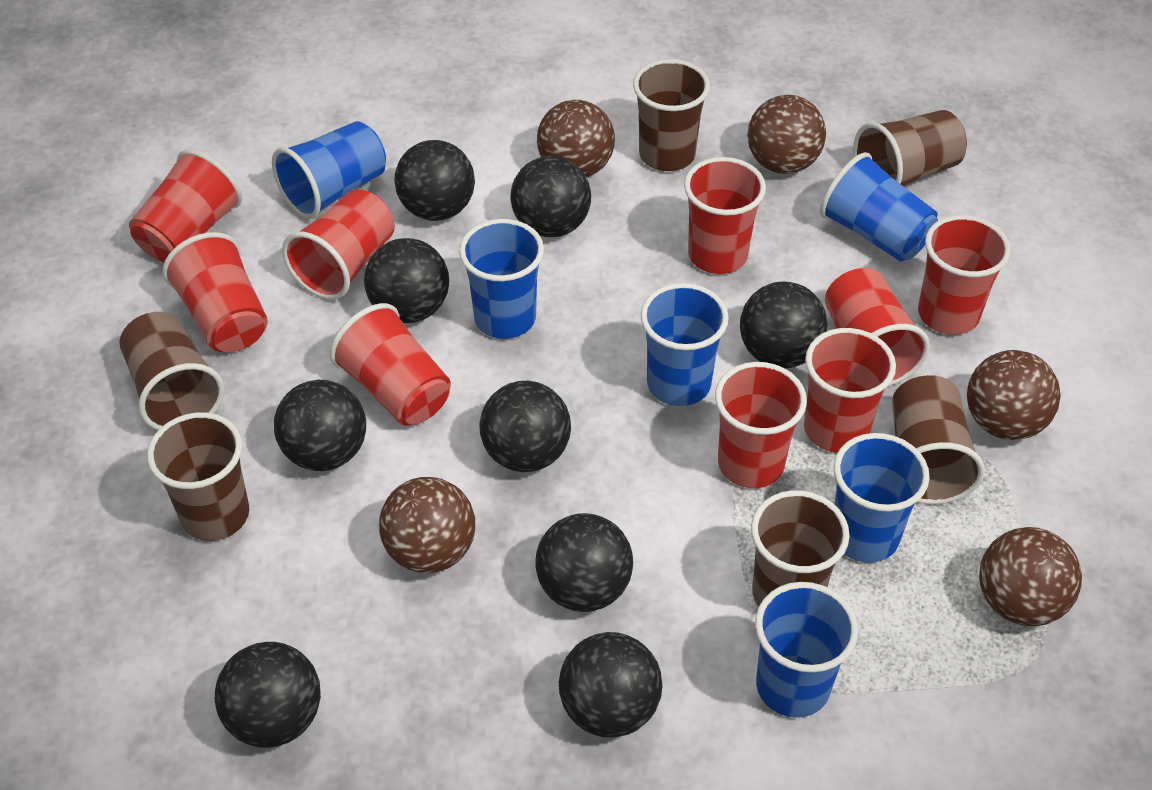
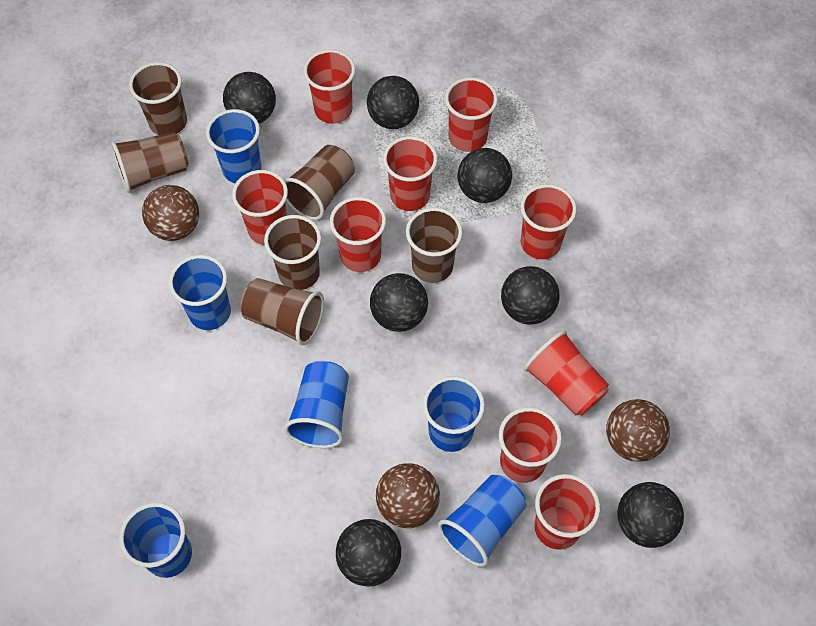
black ball: 9 -> 7
brown ball: 5 -> 3

